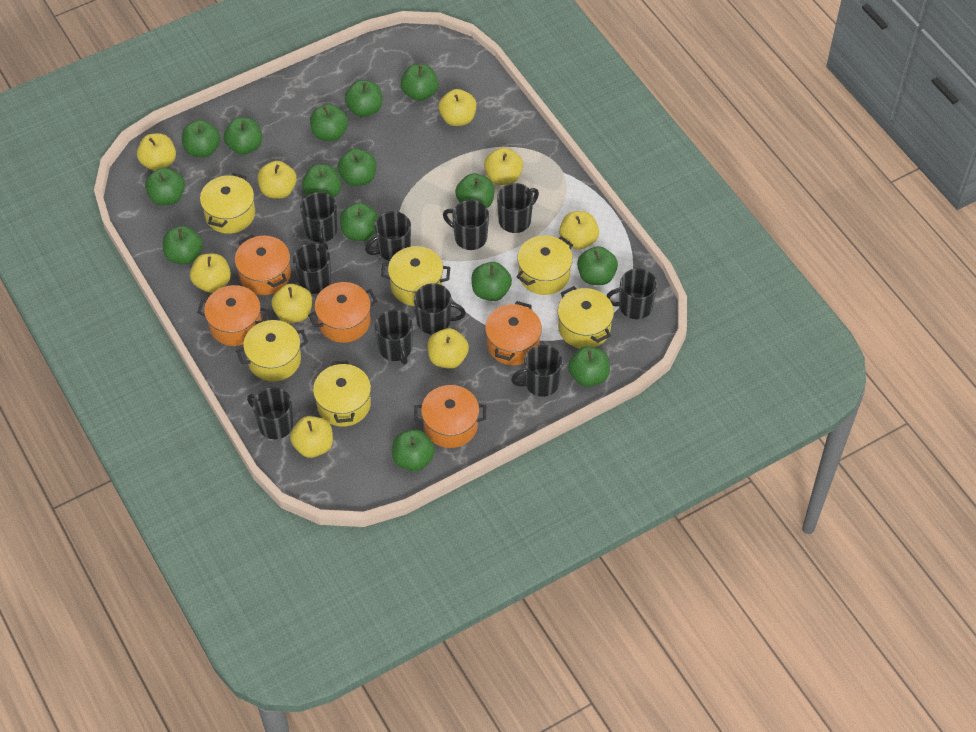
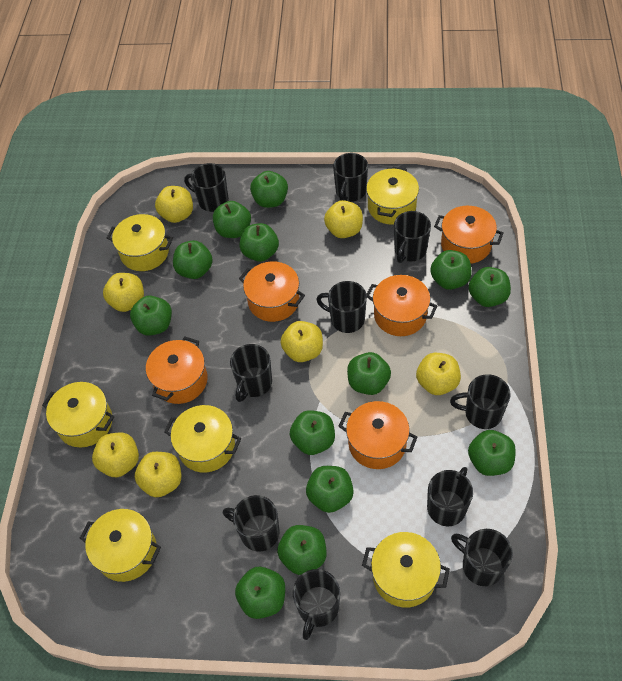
green apple: 15 -> 13
yellow apple: 9 -> 7

